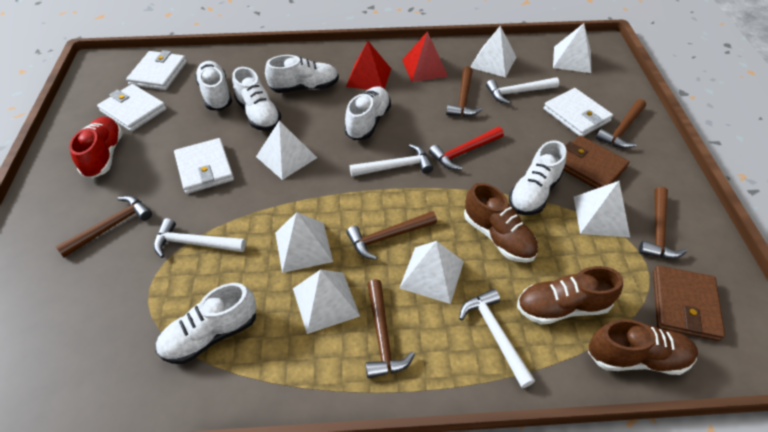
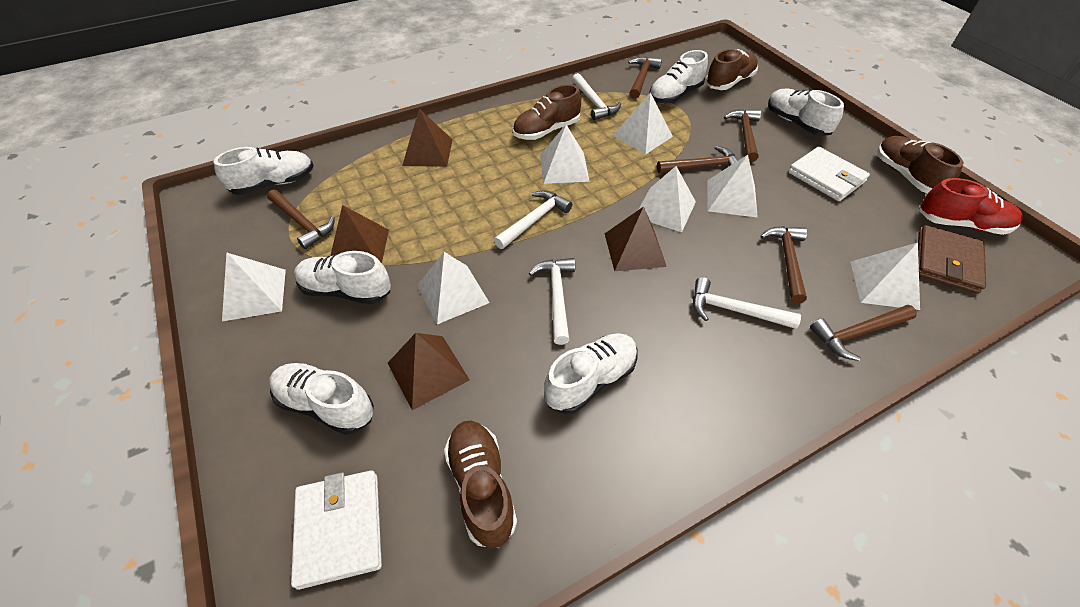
brown pyramid: 0 -> 4
brown shoe: 3 -> 4
brown wallet: 2 -> 1
red hammer: 1 -> 0
red pyramid: 2 -> 0
white wallet: 4 -> 2

